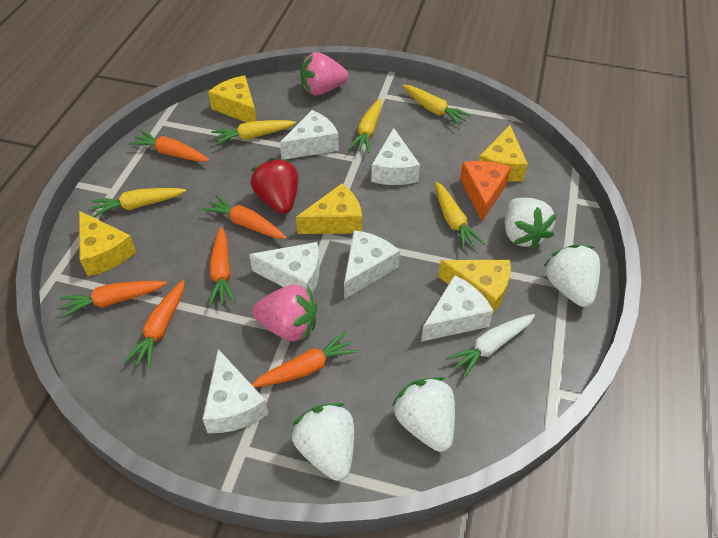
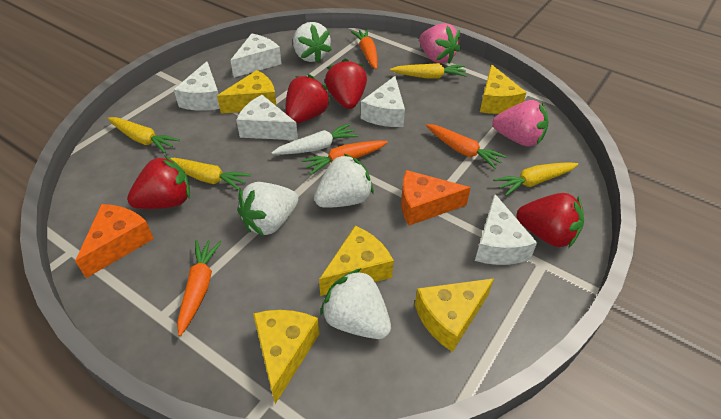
orange carrot: 6 -> 4
orange cheese: 1 -> 2
red strawberry: 1 -> 4
white cheese: 6 -> 5
yellow carrot: 5 -> 4

